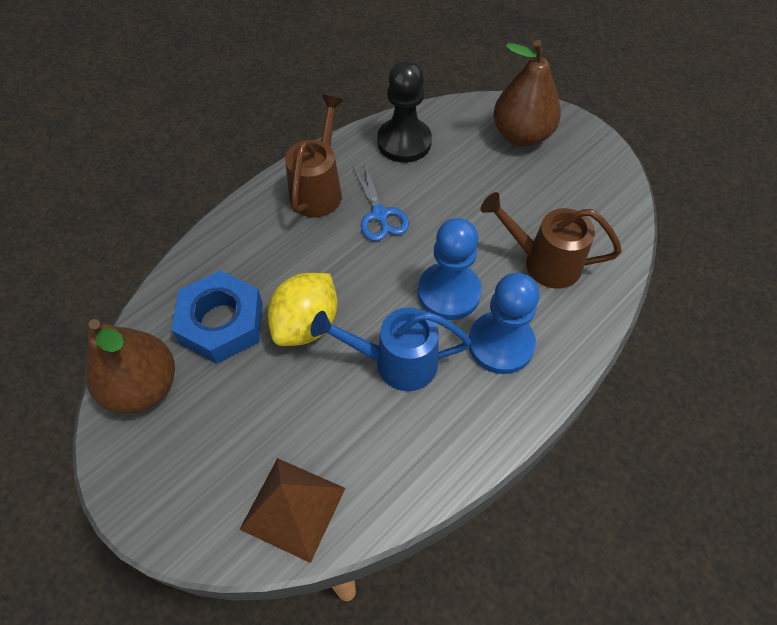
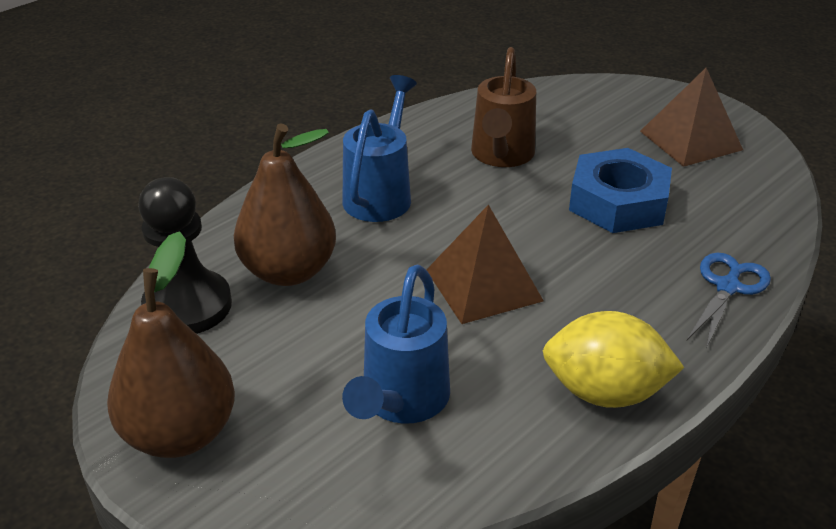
blue pawn: 2 -> 0
blue watering can: 1 -> 2
brown pyramid: 1 -> 2
brown watering can: 2 -> 1

